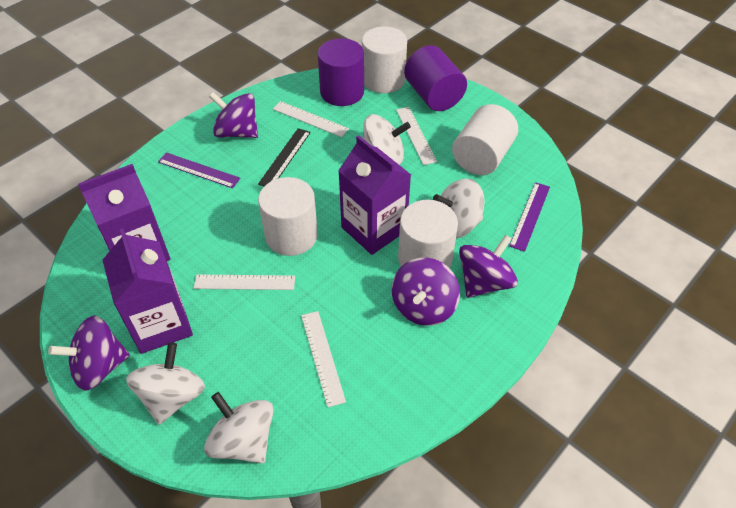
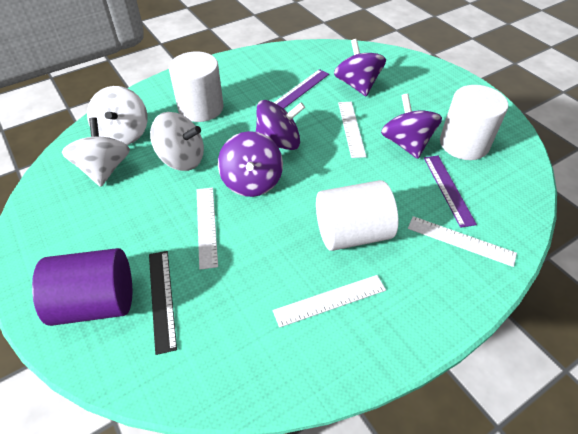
purple carton: 3 -> 0
purple cylinder: 2 -> 1
white cylinder: 4 -> 3
white spinning top: 4 -> 3

